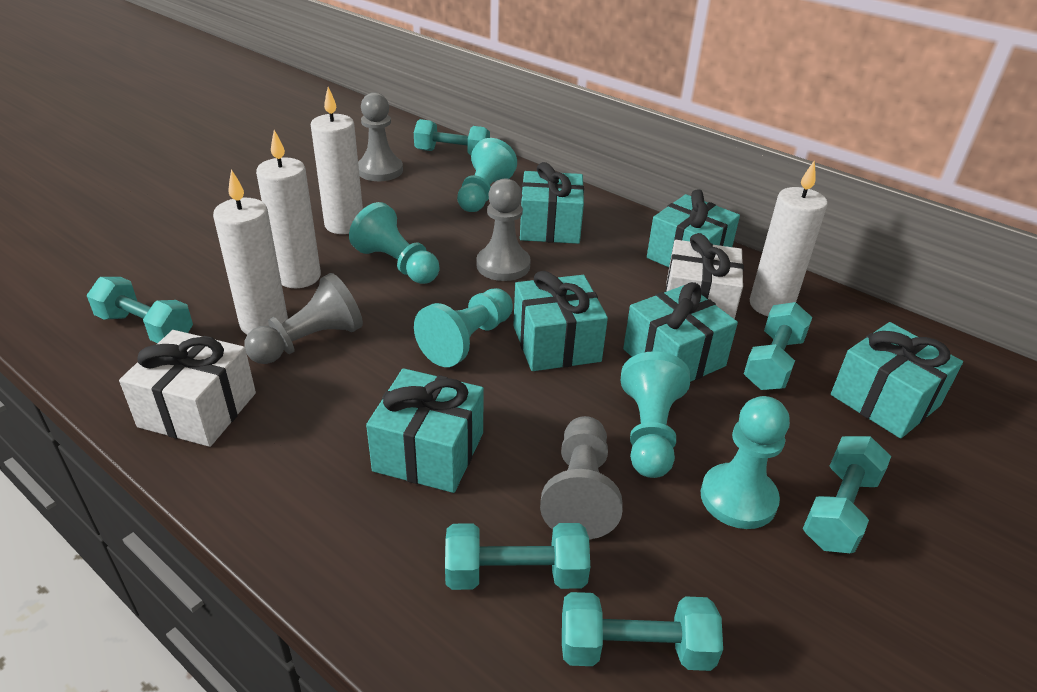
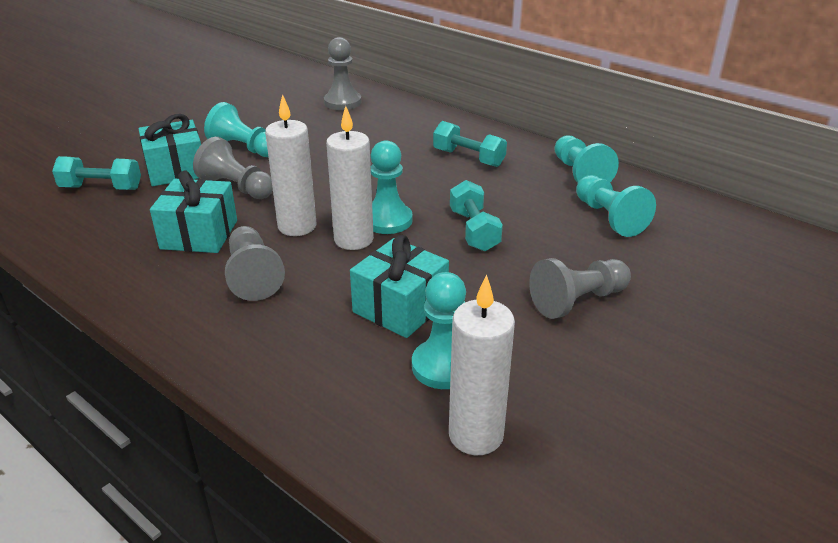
turquoise dumbbell: 6 -> 3
turquoise gift: 6 -> 3
white candle: 4 -> 3
white gift: 2 -> 0

